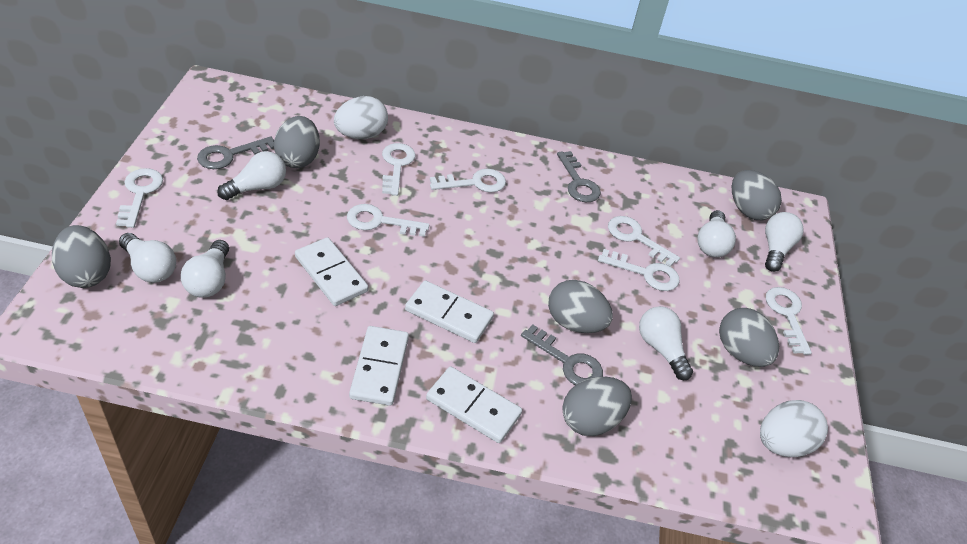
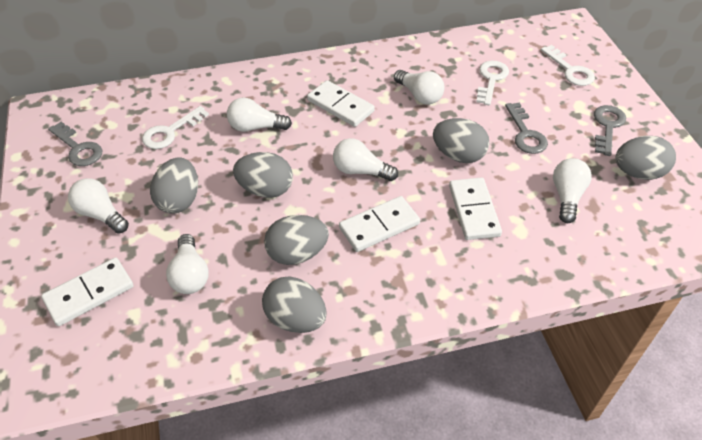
white egg: 2 -> 0
white key: 7 -> 3

